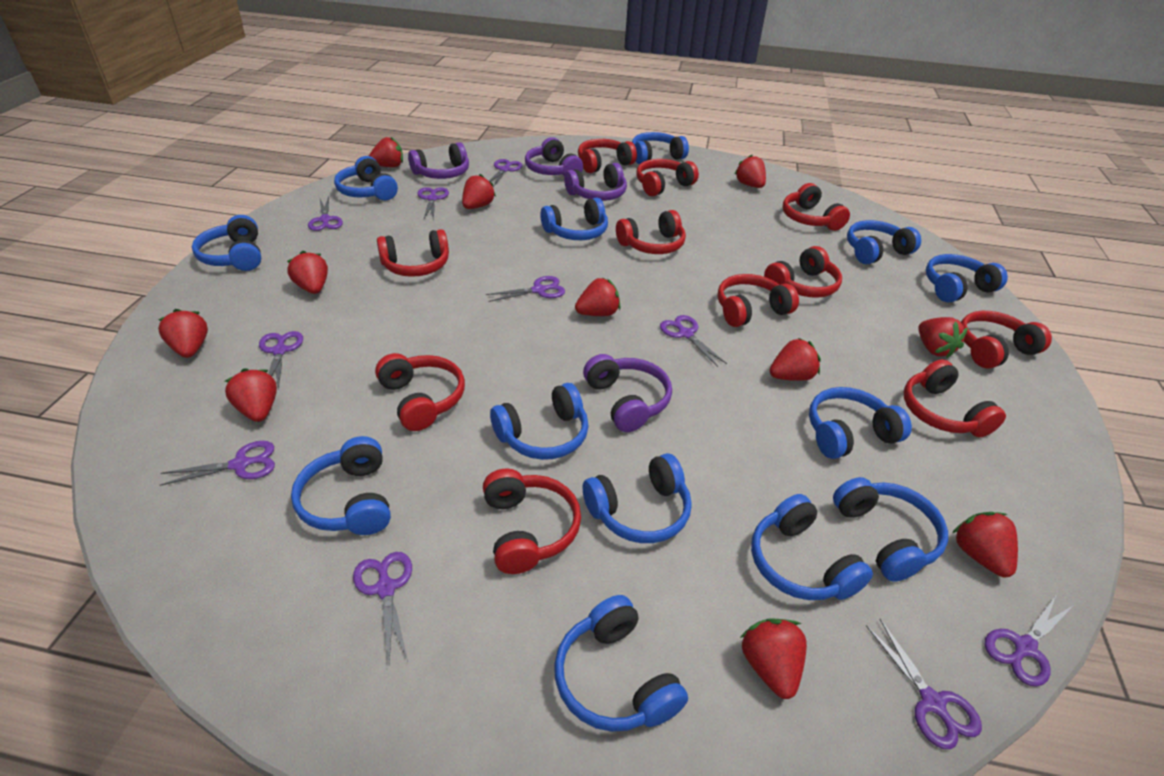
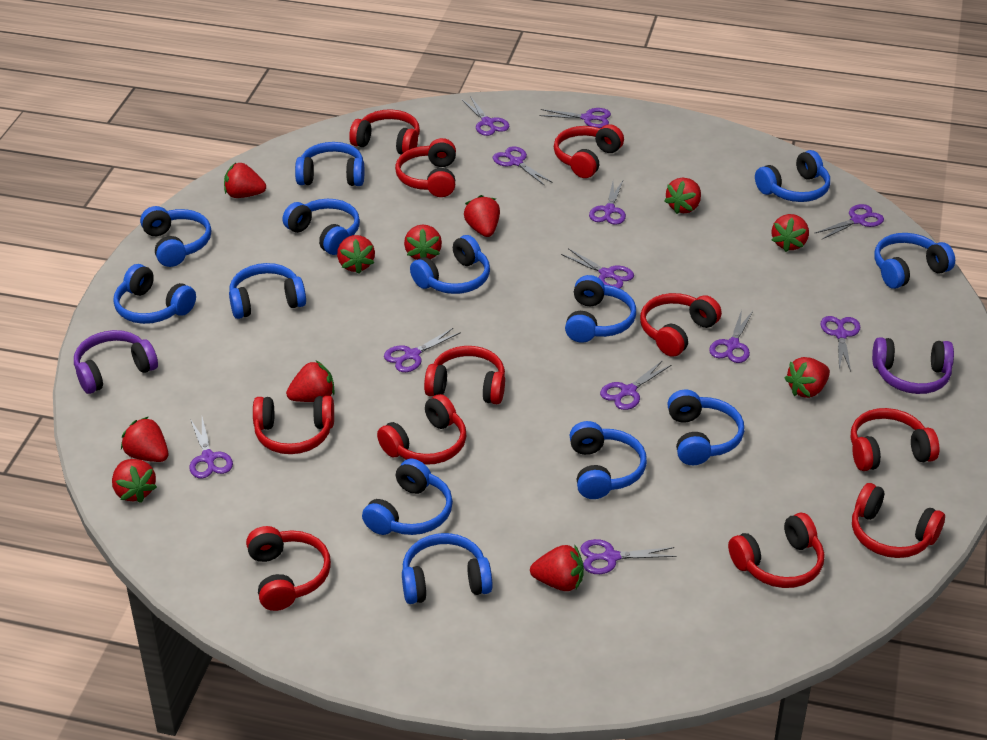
purple headphones: 4 -> 2
purple scissors: 10 -> 12

